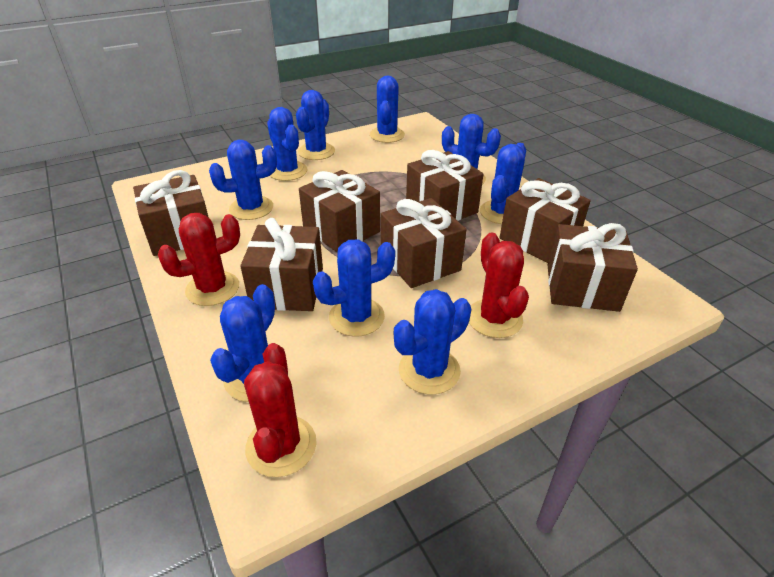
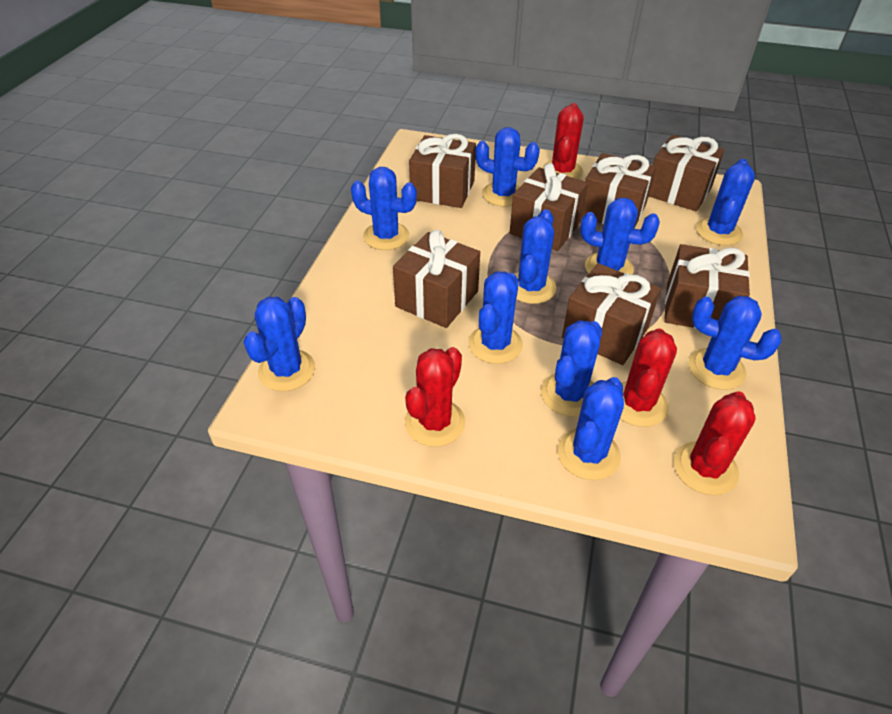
blue cactus: 9 -> 10
red cactus: 3 -> 4

